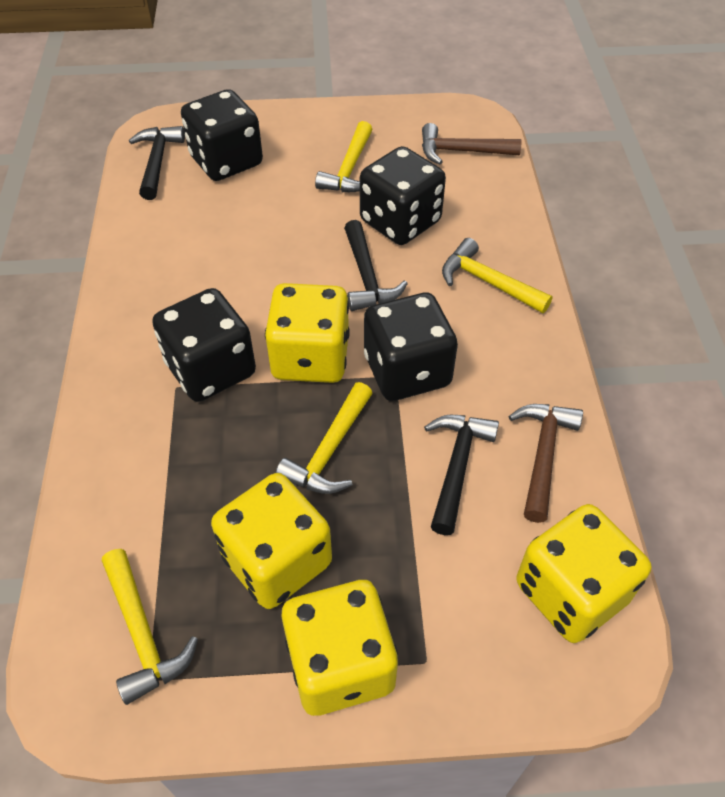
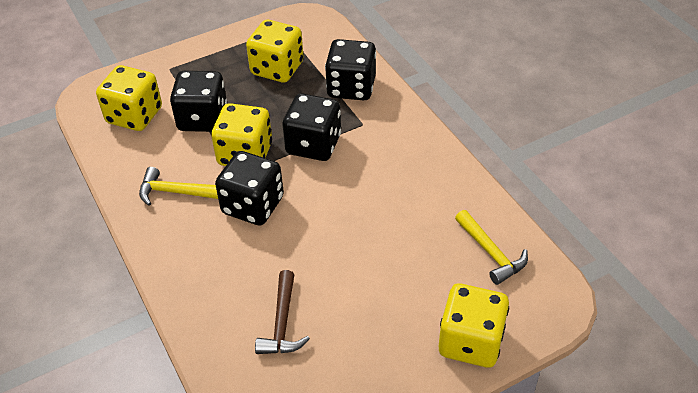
black hammer: 3 -> 0
brown hammer: 2 -> 1
yellow hammer: 4 -> 2

